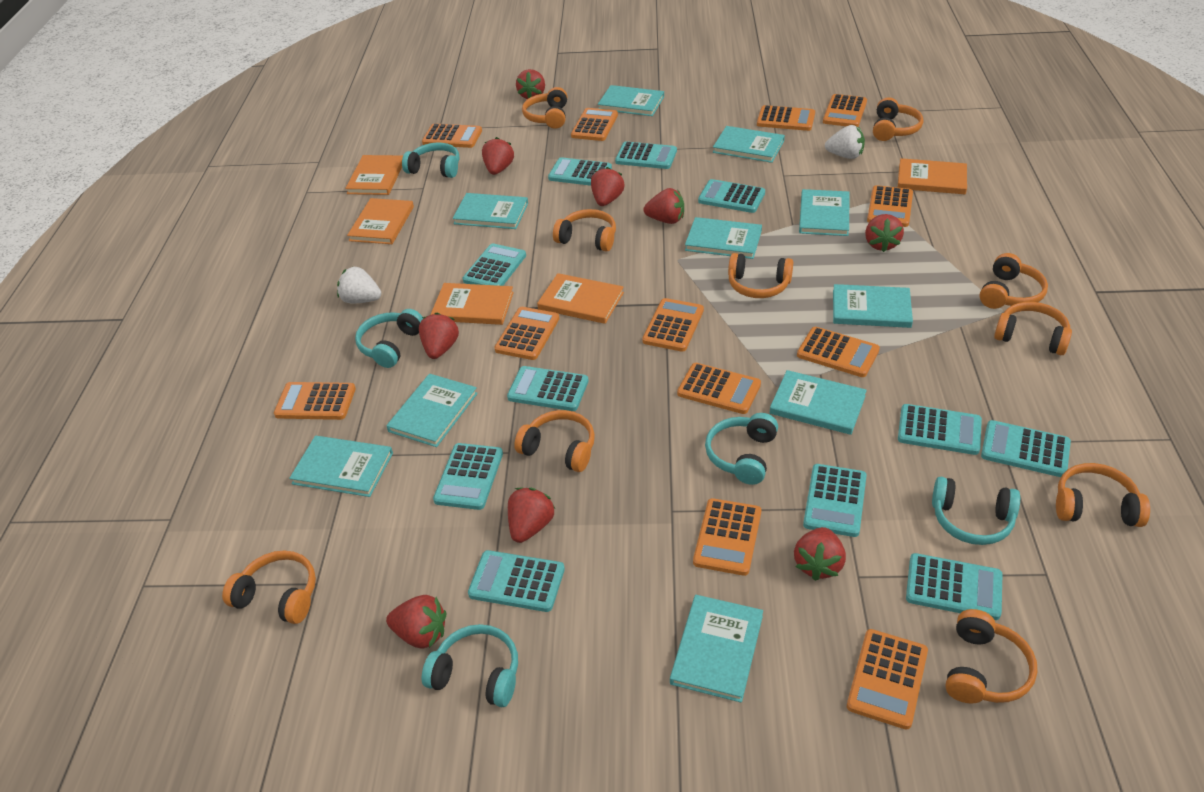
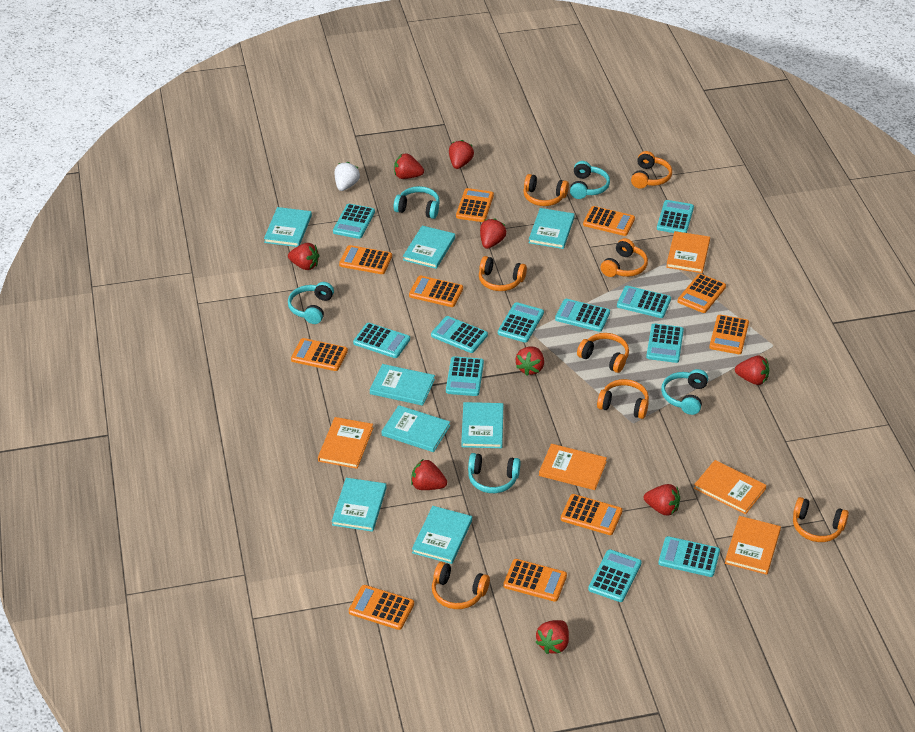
orange calculator: 12 -> 10
orange headphones: 10 -> 8
turquoise book: 10 -> 8
white strawberry: 2 -> 1

